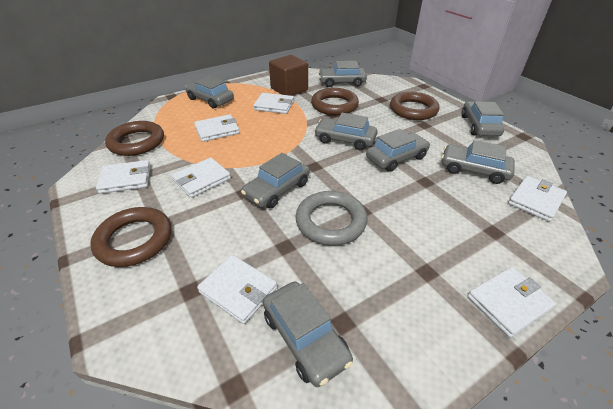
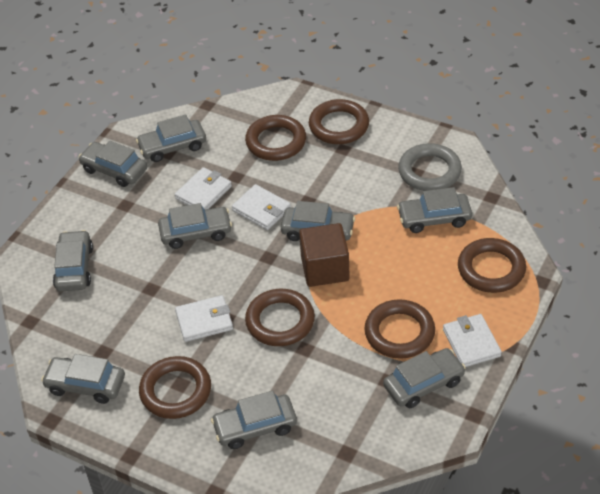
brown ring: 4 -> 6
grey car: 8 -> 9
white wallet: 7 -> 4

